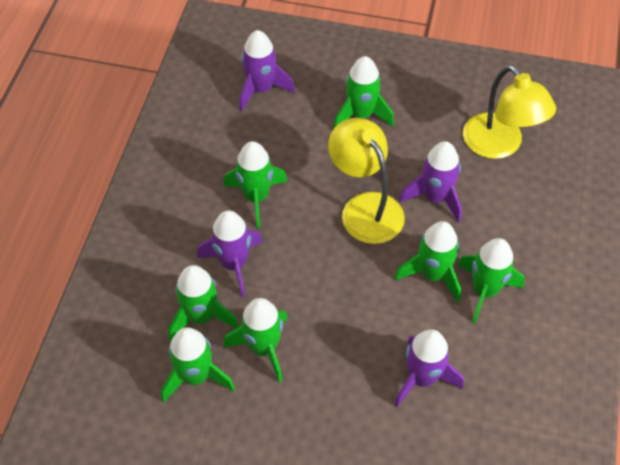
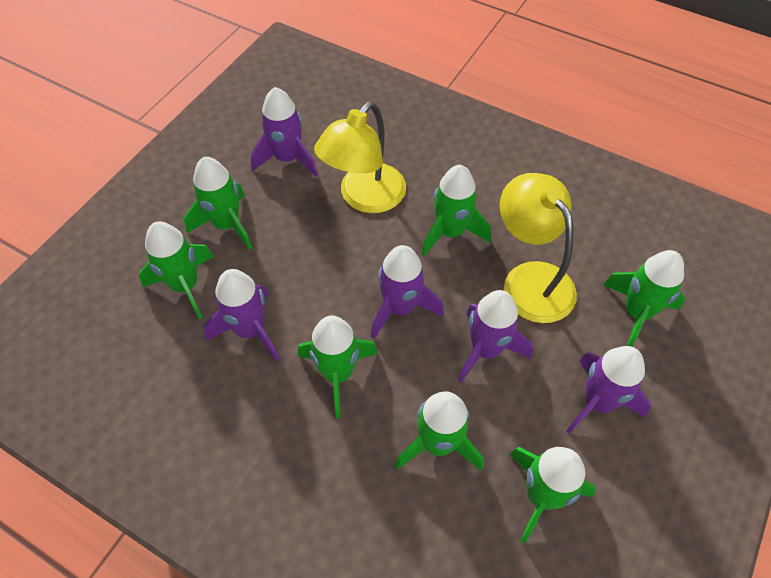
purple rocket: 4 -> 5

